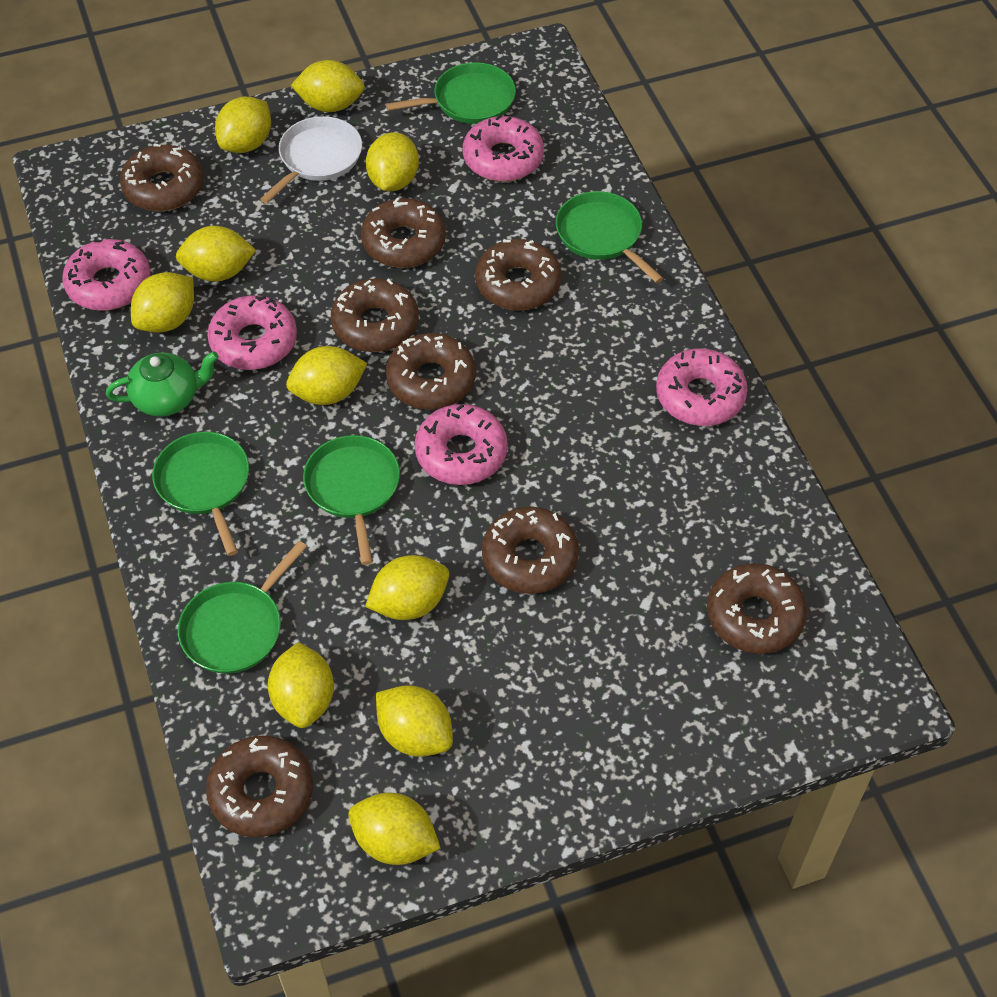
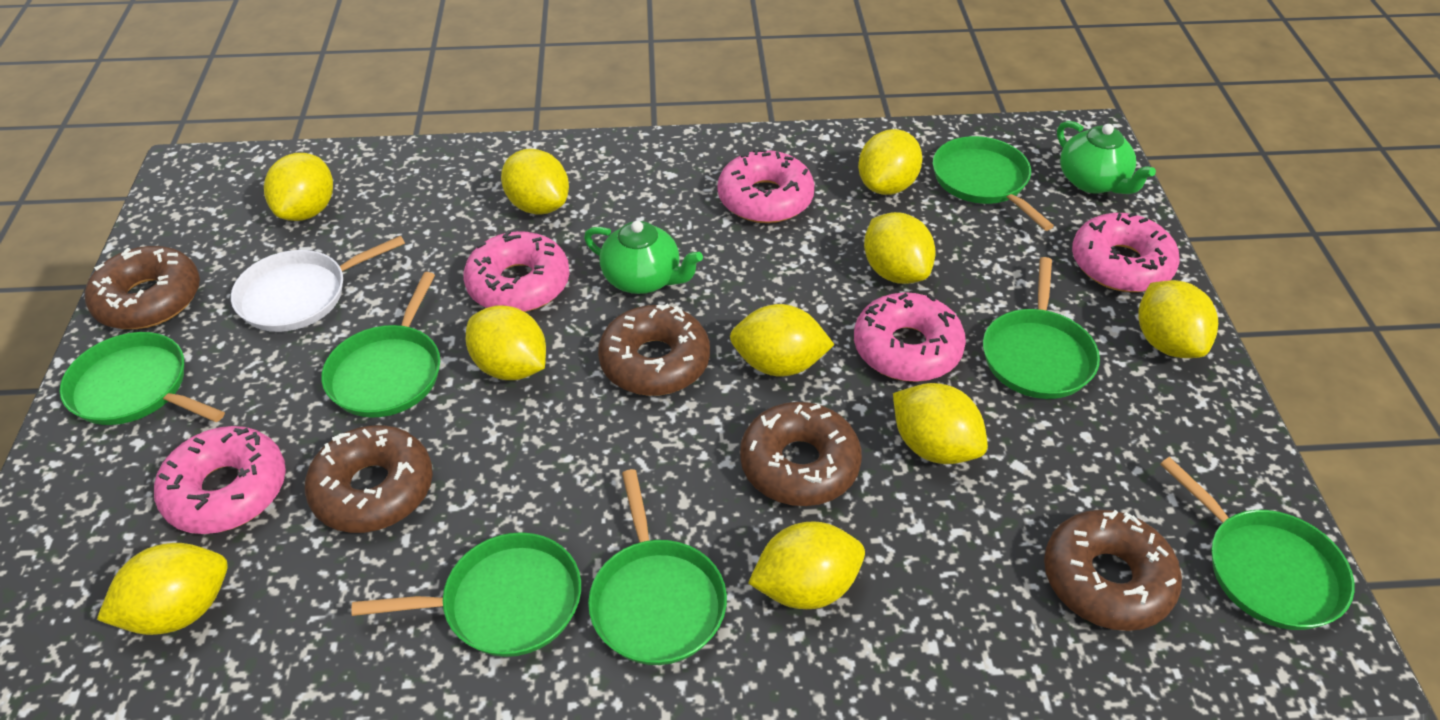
brown donut: 8 -> 5
green pan: 5 -> 7
green teapot: 1 -> 2

